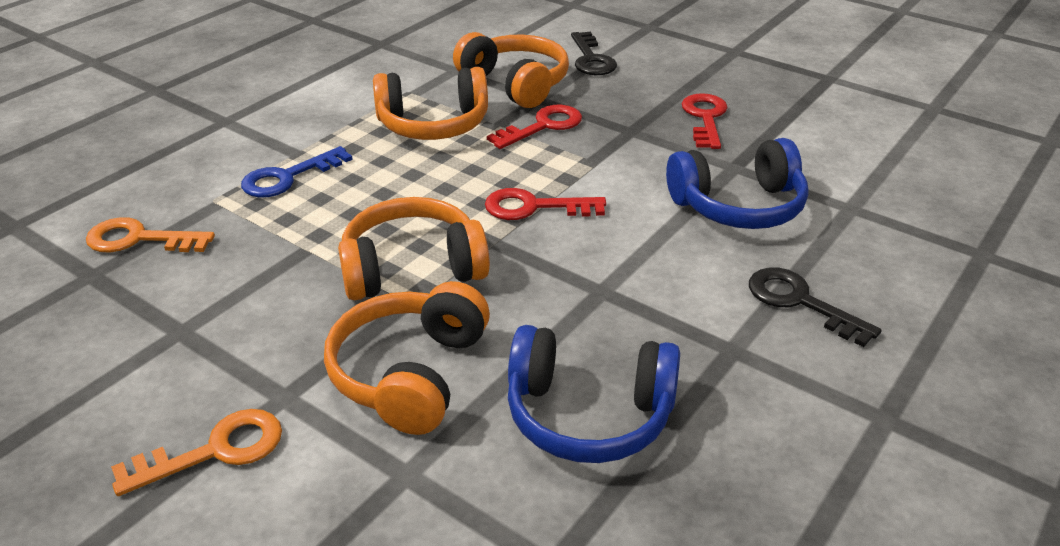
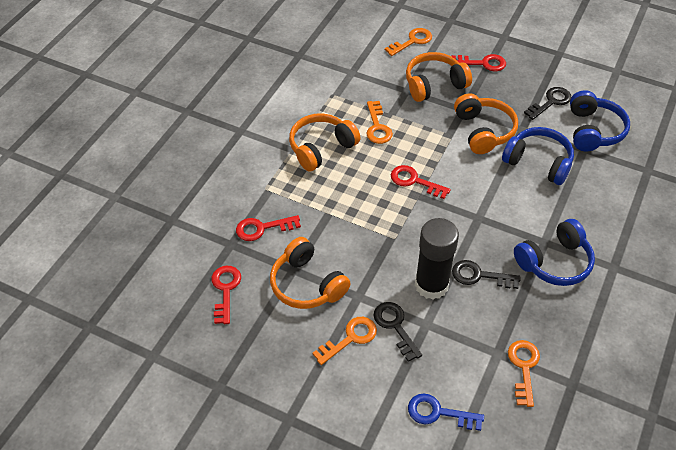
black glue stick: 0 -> 1
black key: 2 -> 3
blue headphones: 2 -> 3
orange key: 2 -> 4
red key: 3 -> 4

